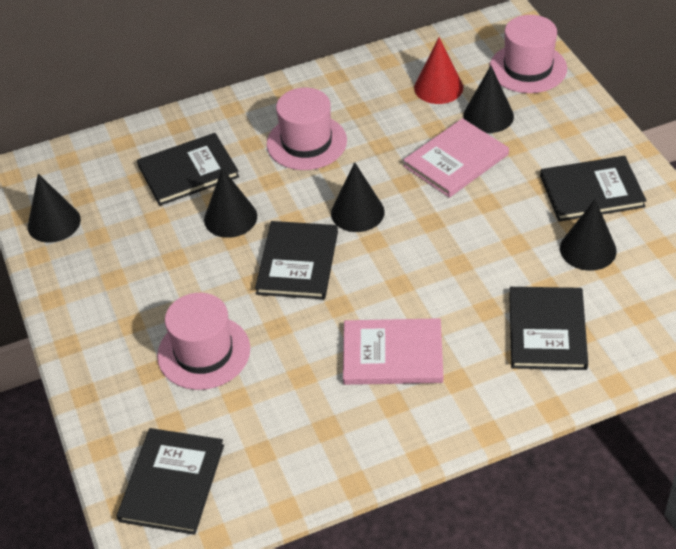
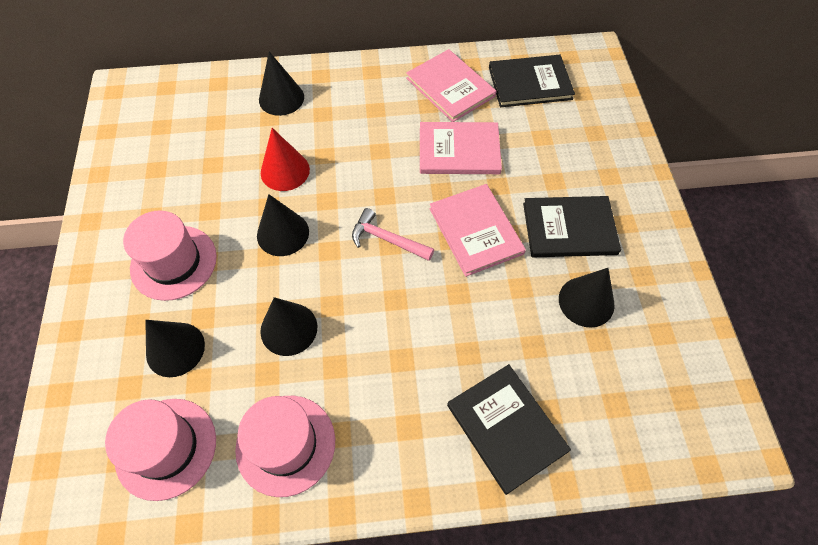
black book: 5 -> 3
pink book: 2 -> 3
pink hammer: 0 -> 1

